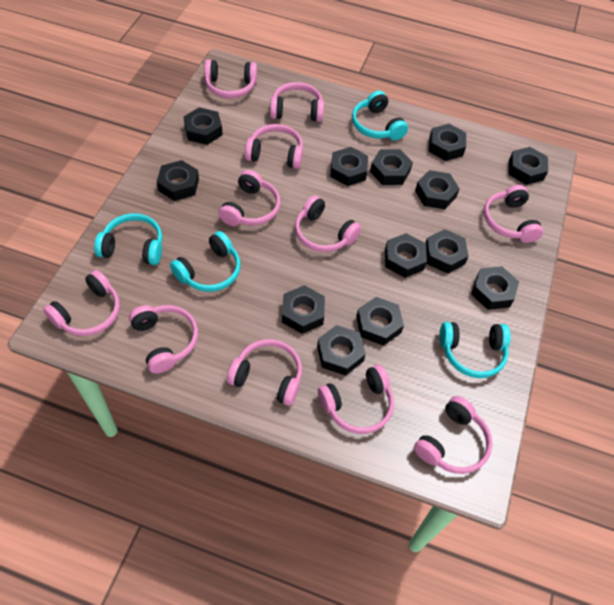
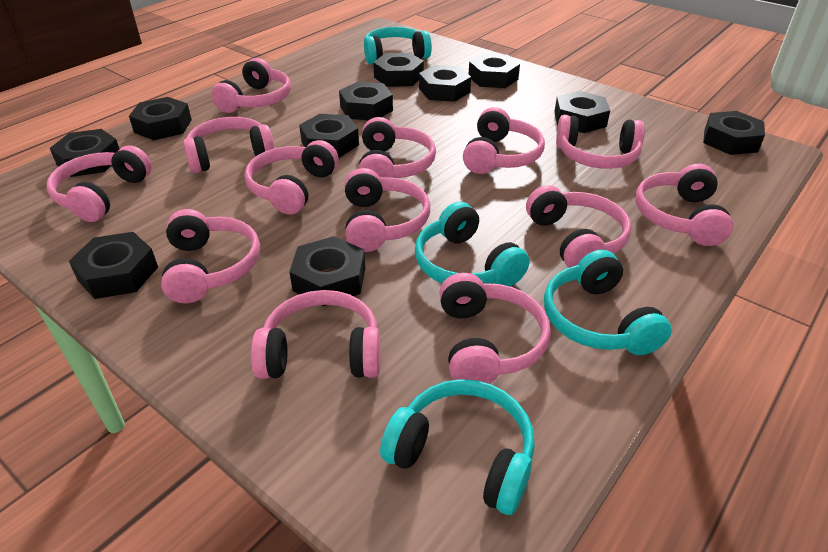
black nut: 13 -> 11
pink headphones: 11 -> 13

